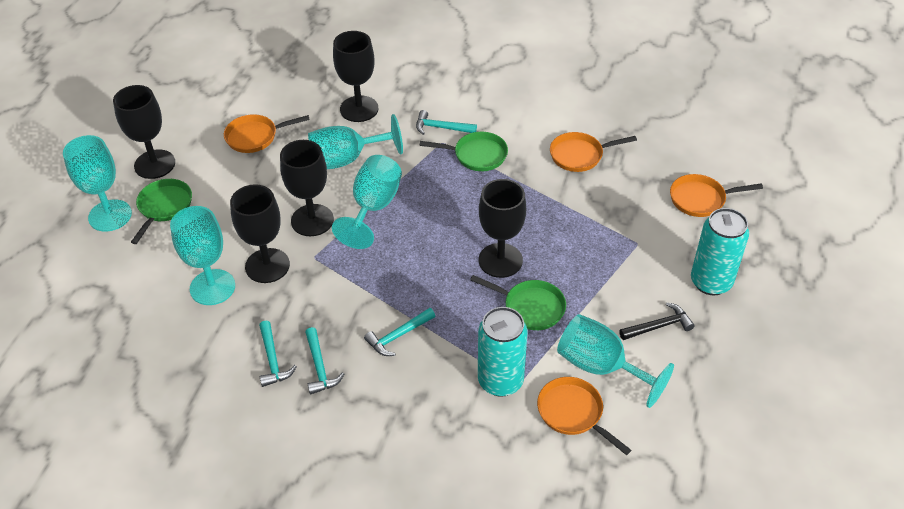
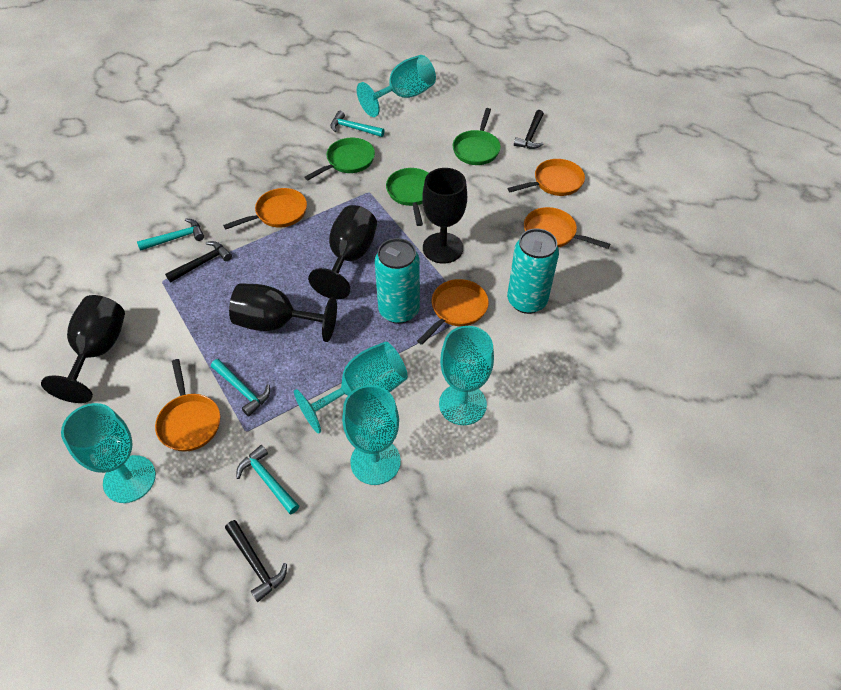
black goblet: 5 -> 4
black hammer: 1 -> 3
orange pan: 4 -> 5

